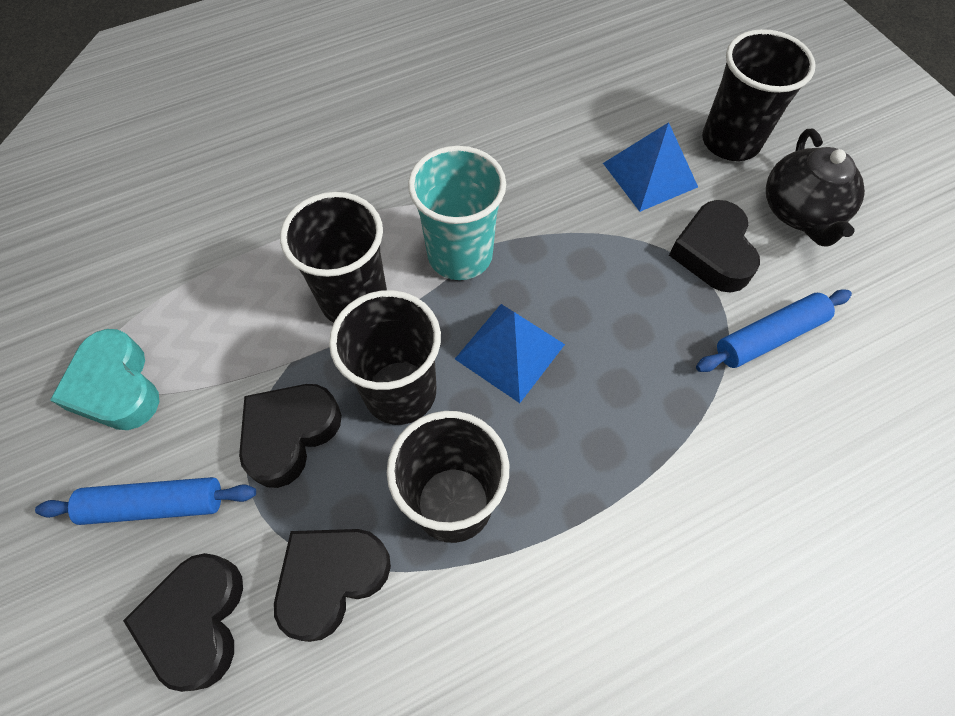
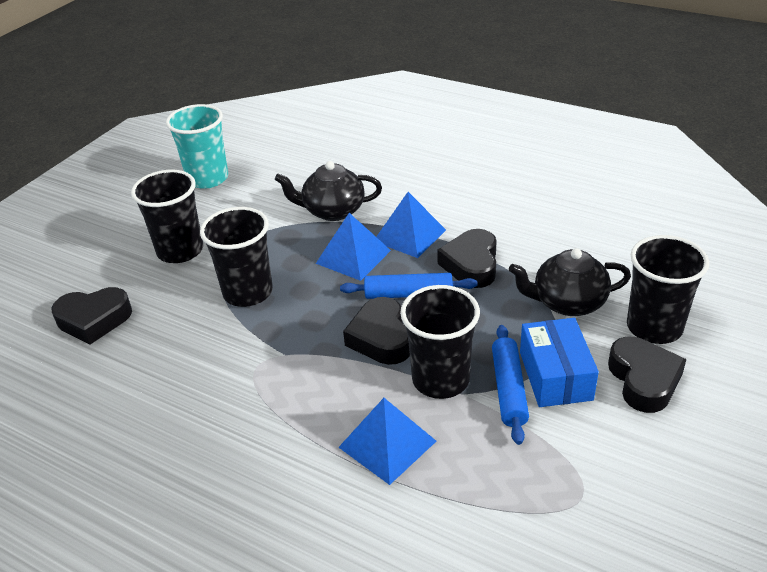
black teapot: 1 -> 2
blue box: 0 -> 1
blue pyramid: 2 -> 3
turquoise heart: 1 -> 0

